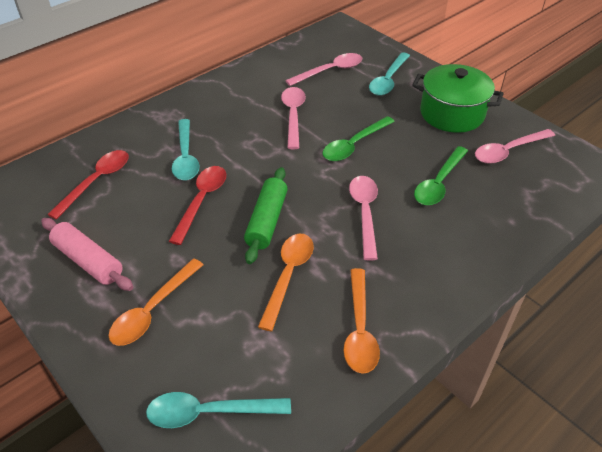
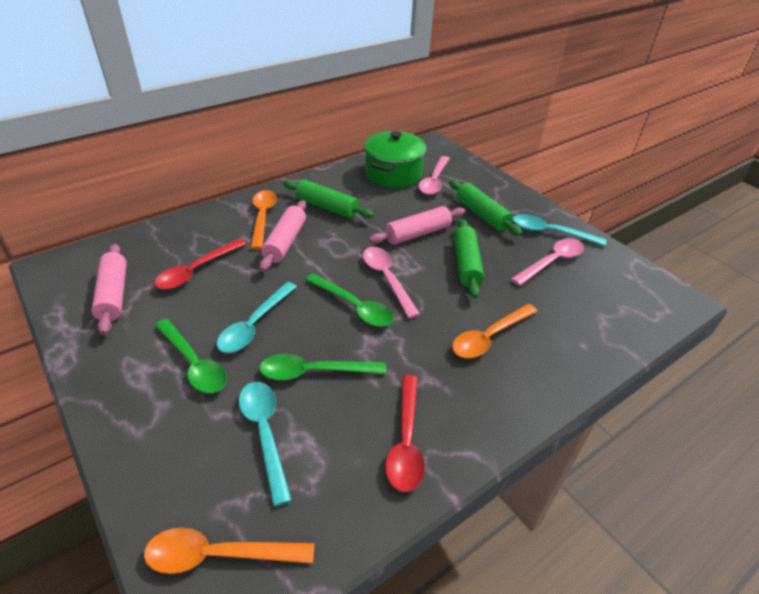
green rolling pin: 1 -> 3
green spoon: 2 -> 3
pink rolling pin: 1 -> 3
pink spoon: 4 -> 3

